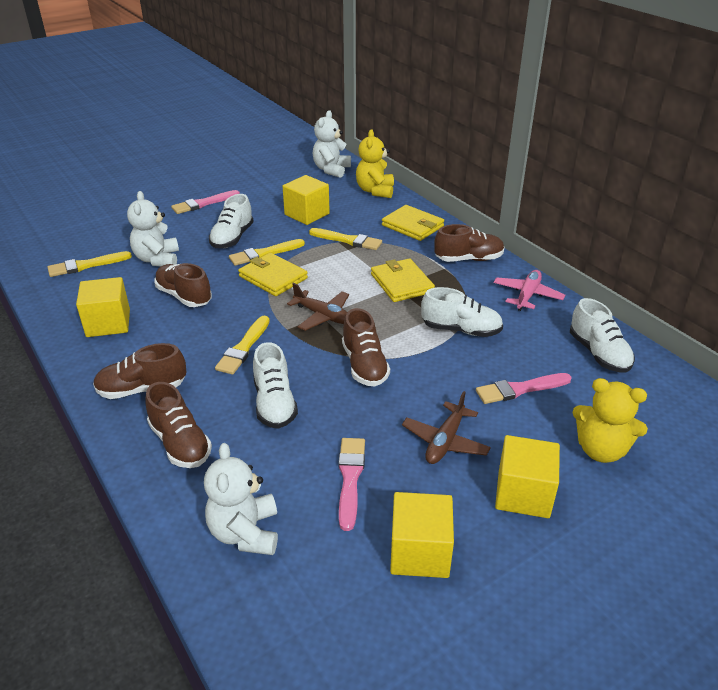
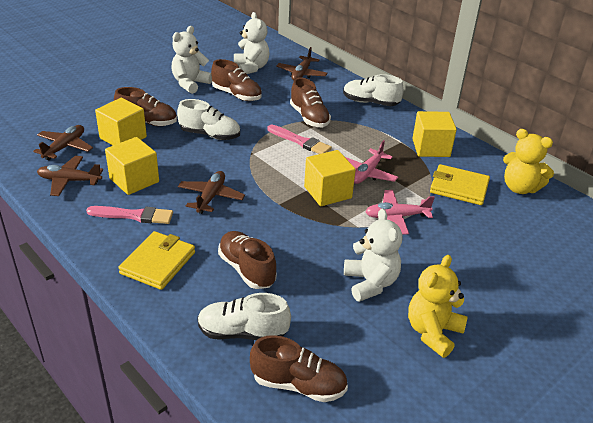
brown plane: 2 -> 4
pink brush: 3 -> 2
pink plane: 1 -> 2
white shoe: 4 -> 3
yellow brush: 4 -> 0
yellow wallet: 3 -> 2

